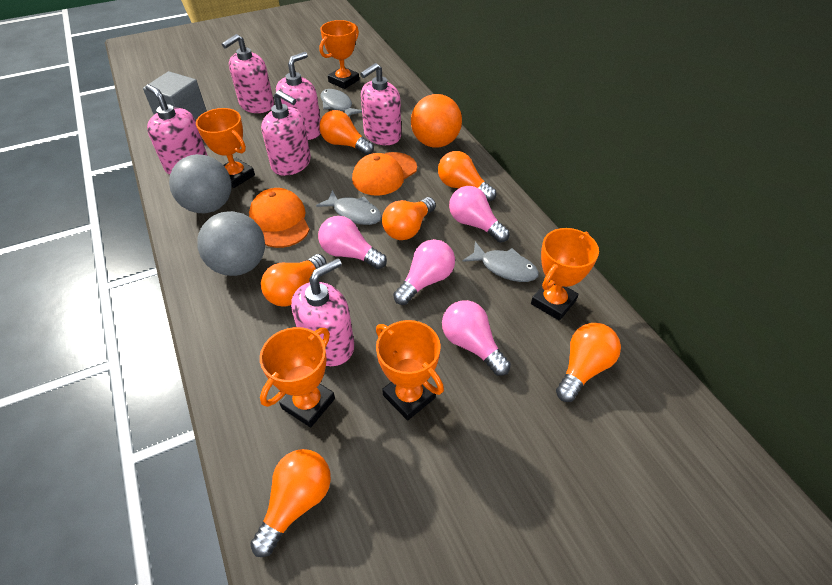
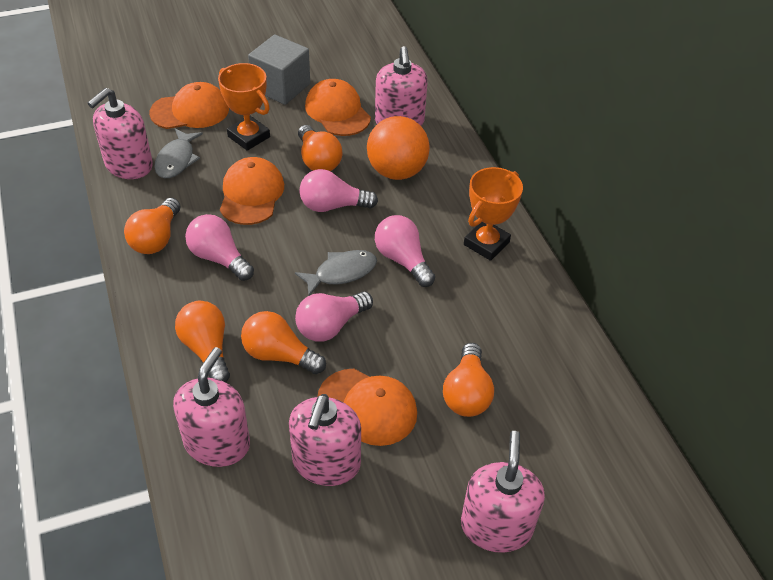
grey ball: 2 -> 0
grey fish: 3 -> 2
orange cap: 2 -> 4
orange light bulb: 6 -> 5
orange trophy: 5 -> 2
pink soap dispenser: 6 -> 5

